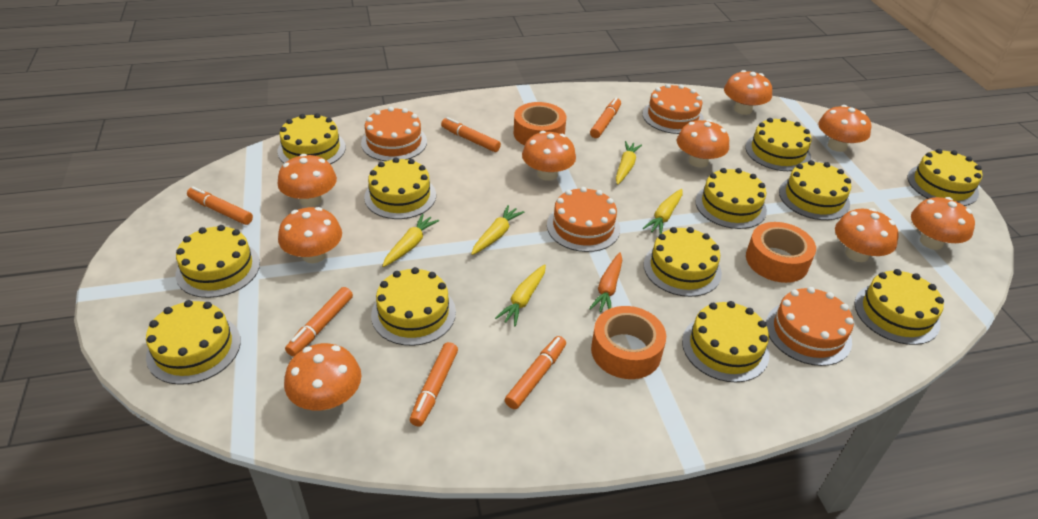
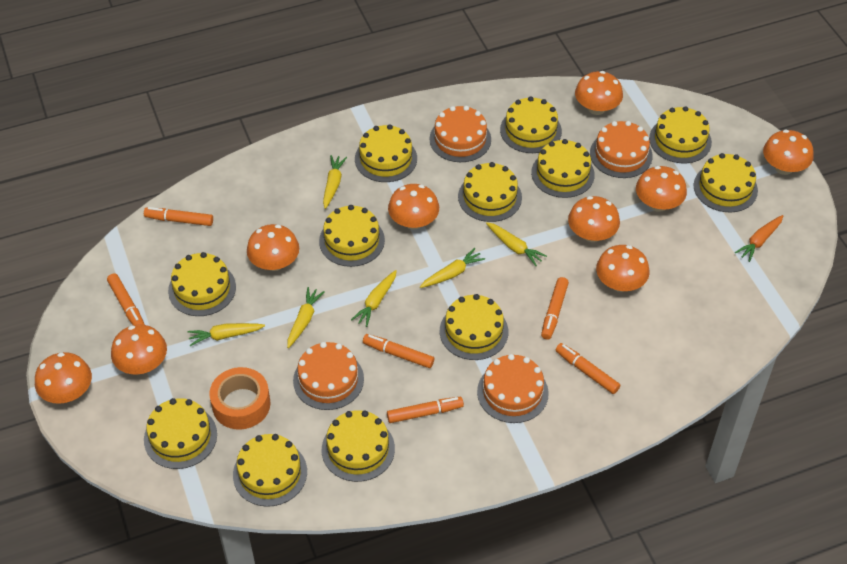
orange tape: 3 -> 1
yellow carrot: 5 -> 6

